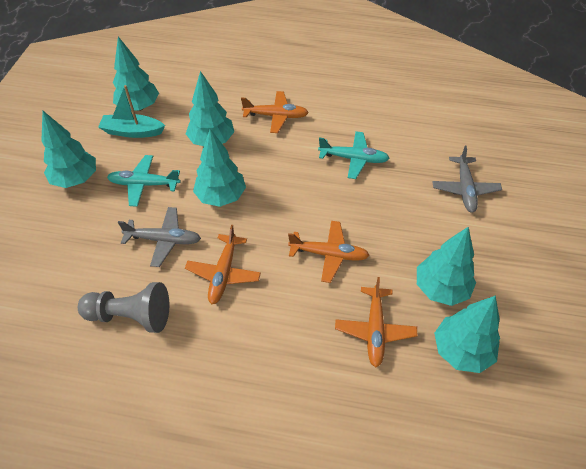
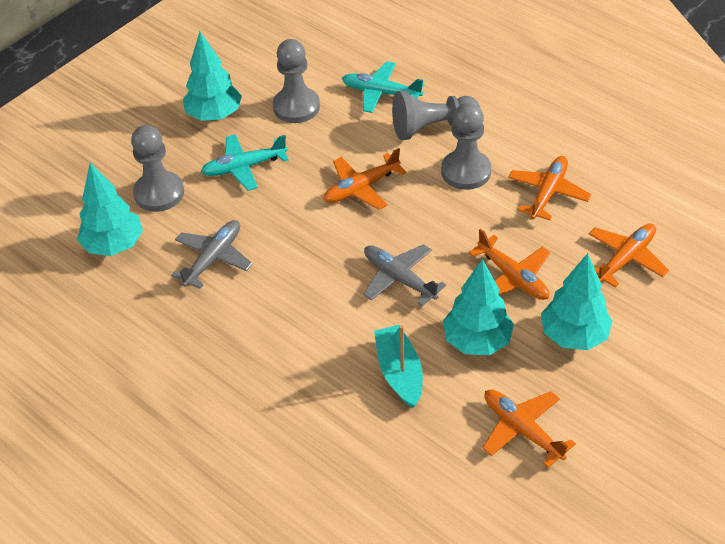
grey pawn: 1 -> 4
orange plane: 4 -> 5
turquoise tree: 6 -> 4

